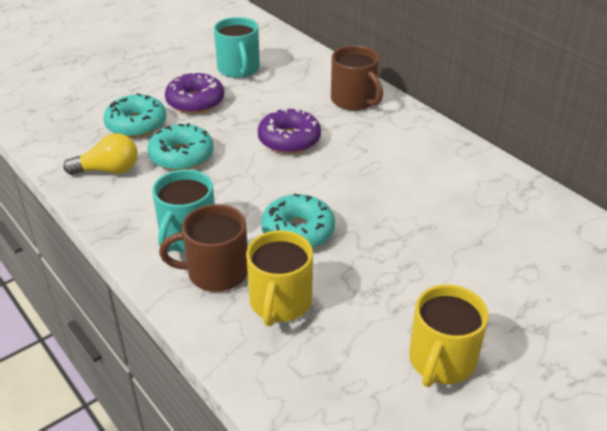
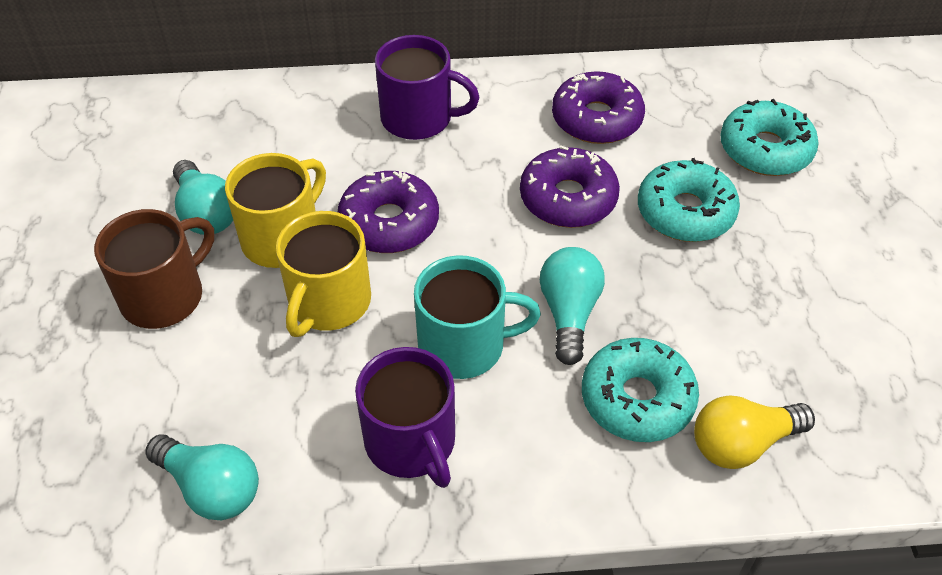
brown mug: 2 -> 1
purple donut: 2 -> 3
purple mug: 0 -> 2
turquoise light bulb: 0 -> 3
turquoise mug: 2 -> 1

